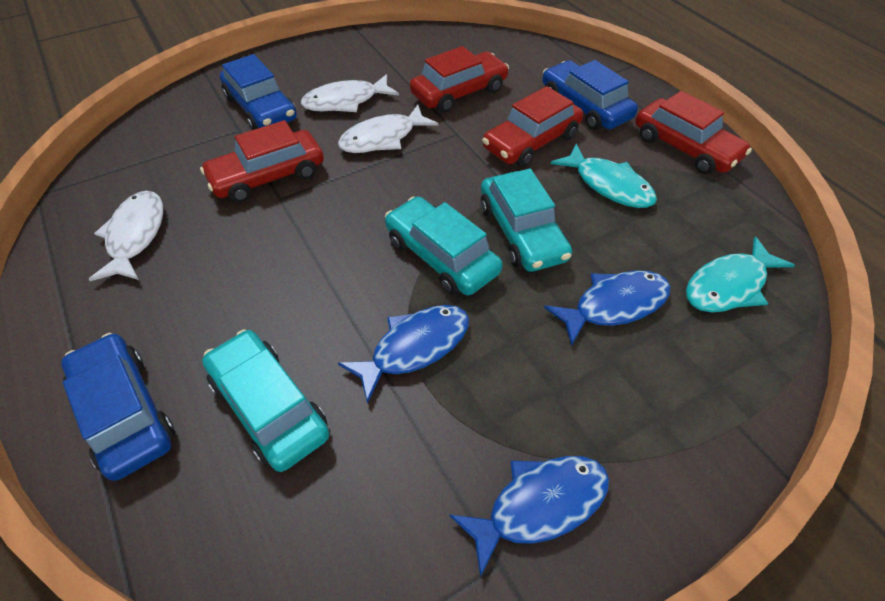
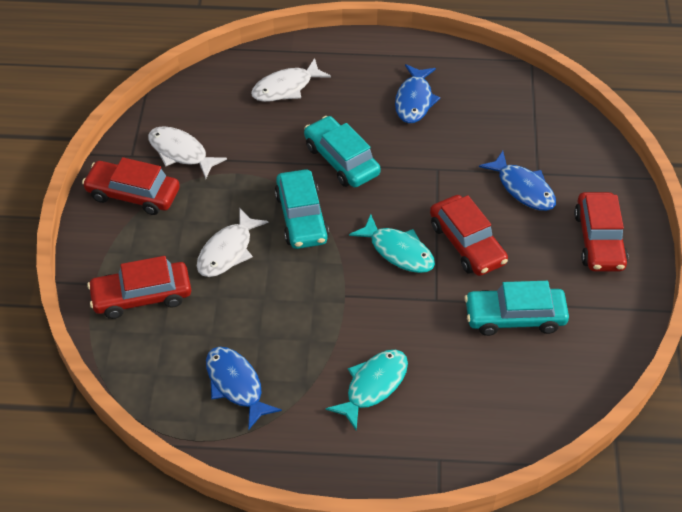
blue car: 3 -> 0

